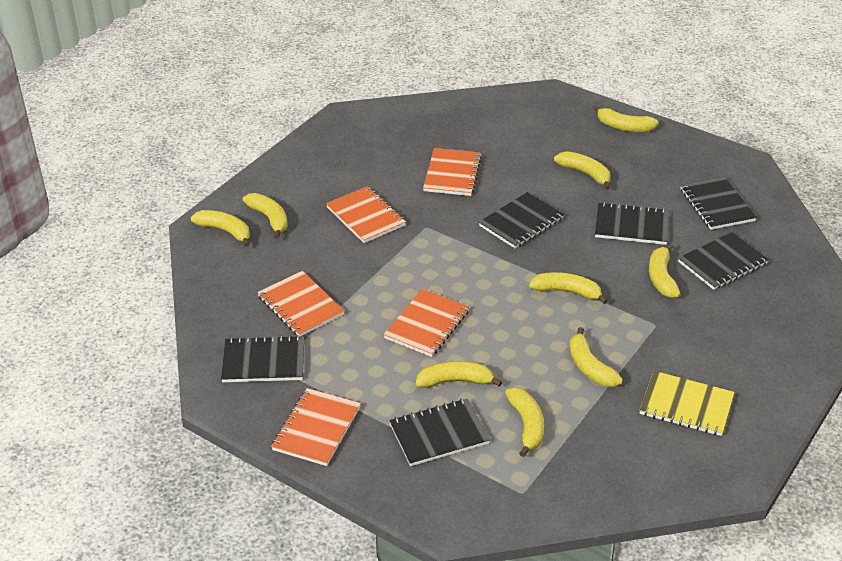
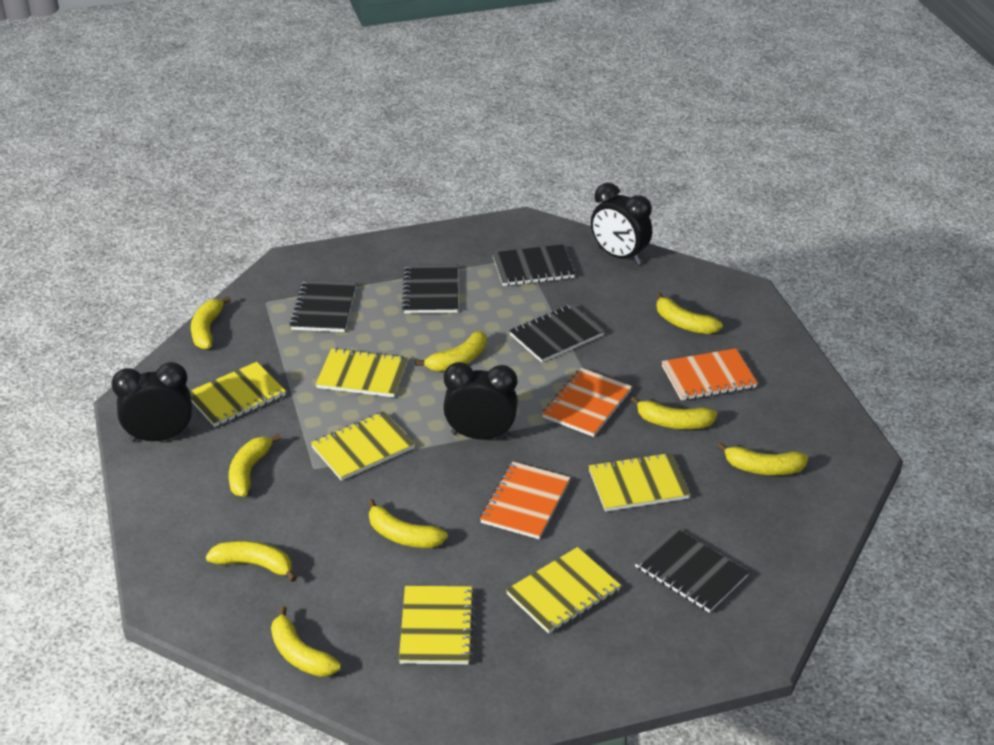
black clock: 0 -> 3
black notebook: 6 -> 5
orange notebook: 5 -> 3
yellow notebook: 1 -> 6

